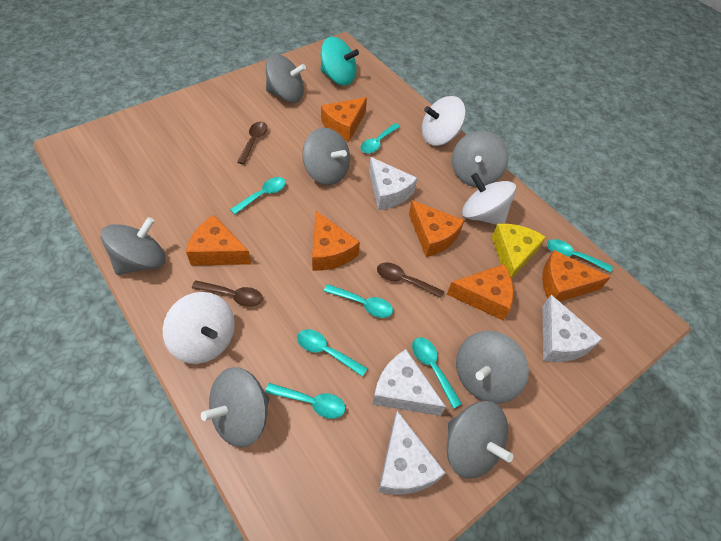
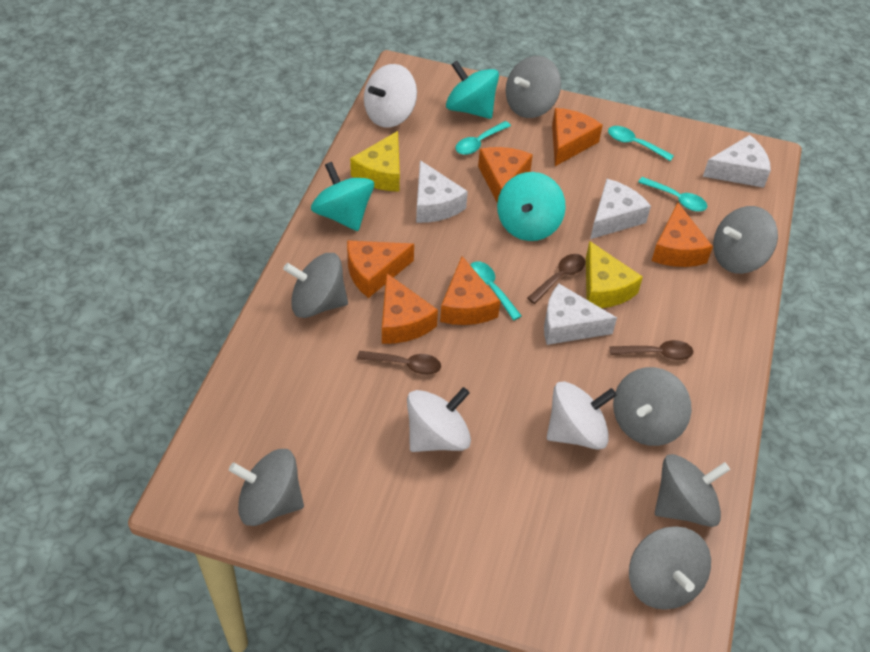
turquoise spinning top: 1 -> 3
turquoise spoon: 7 -> 4
yellow cheese: 1 -> 2

